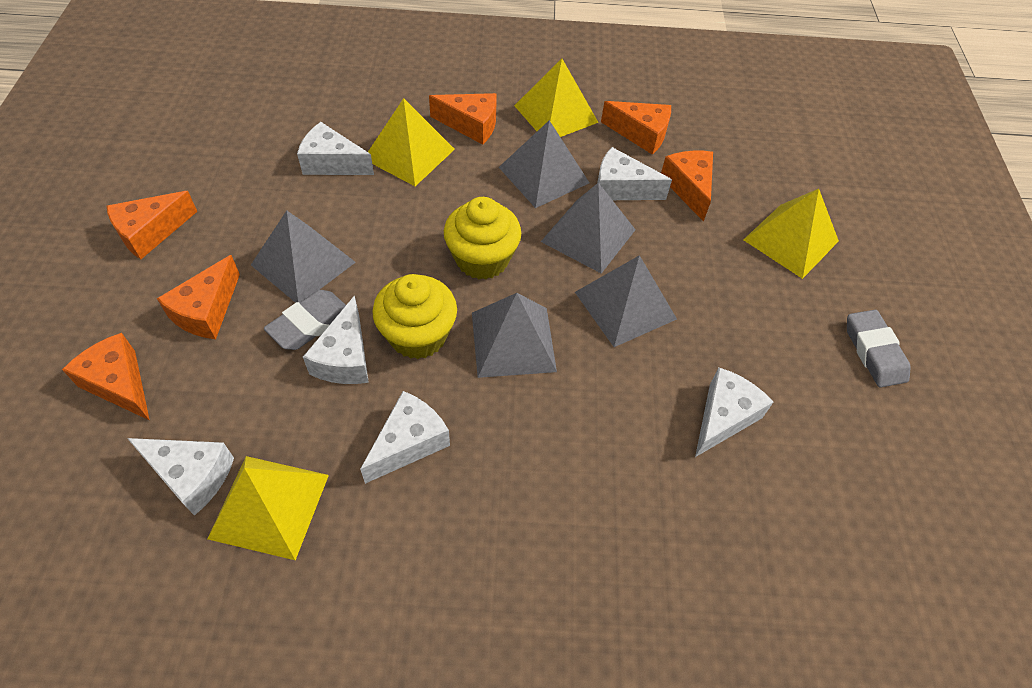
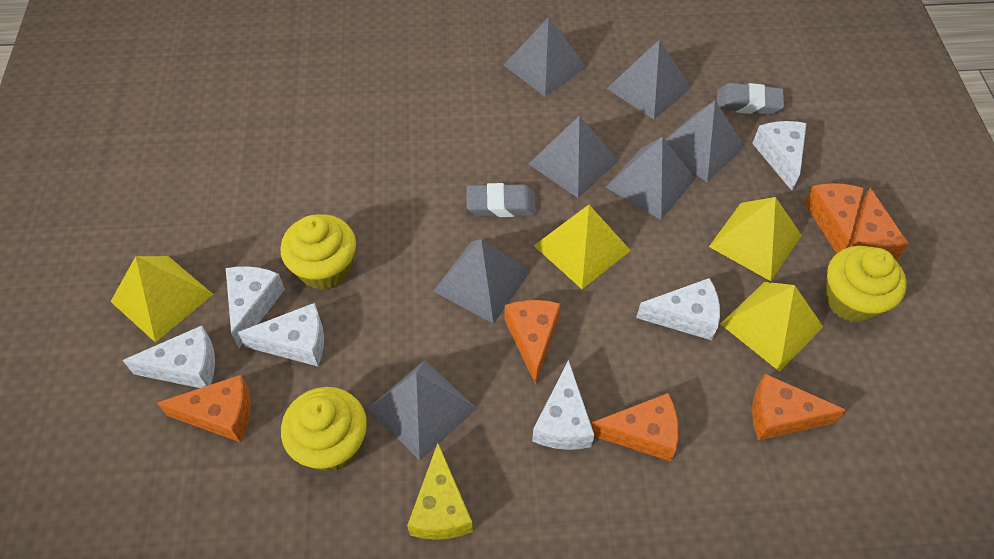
grey pyramid: 5 -> 7
yellow cheese: 0 -> 1
yellow cupcake: 2 -> 3

